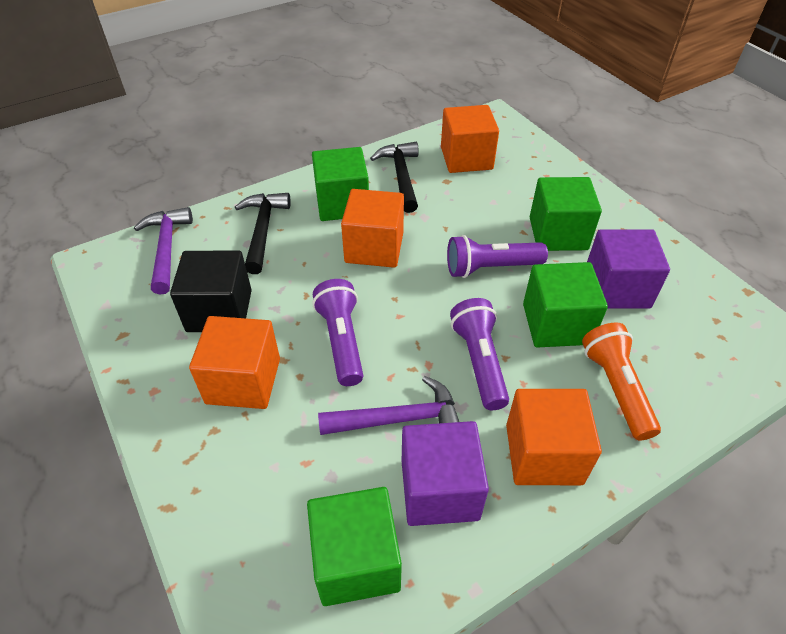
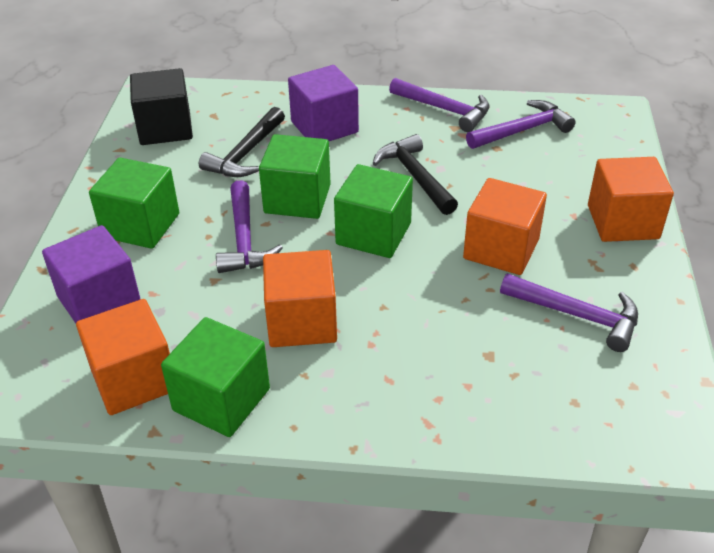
orange flashlight: 1 -> 0
purple flashlight: 3 -> 0
purple hammer: 2 -> 4

